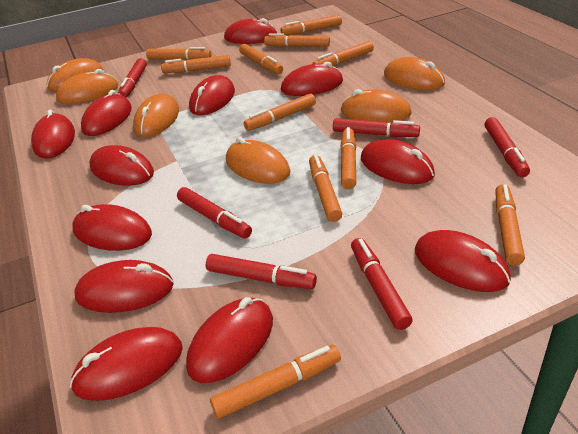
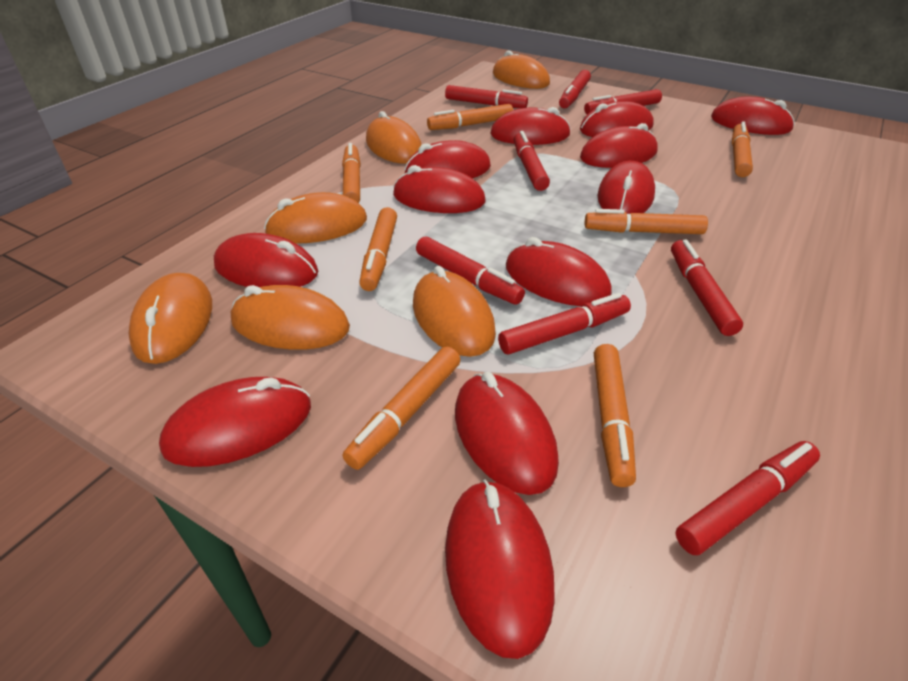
orange marker: 11 -> 7
red marker: 6 -> 8

